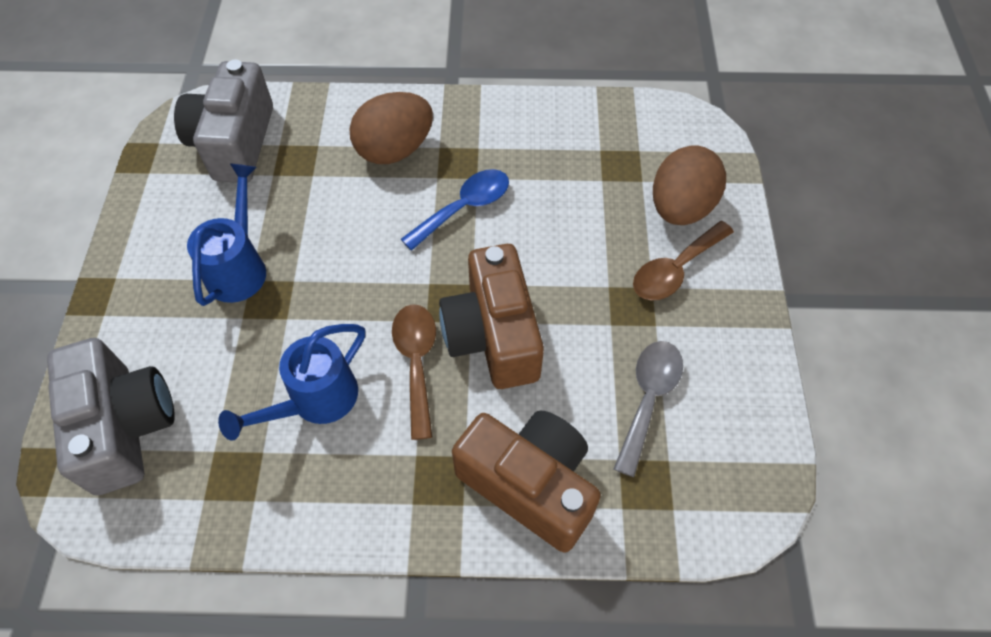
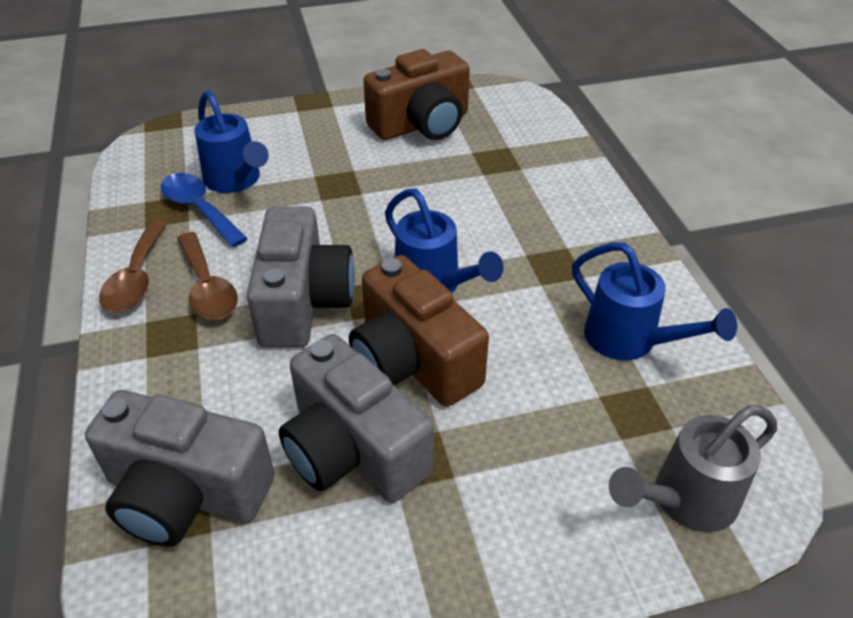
blue watering can: 2 -> 3
brown egg: 2 -> 0
grey camera: 2 -> 3
grey spoon: 1 -> 0
grey watering can: 0 -> 1

